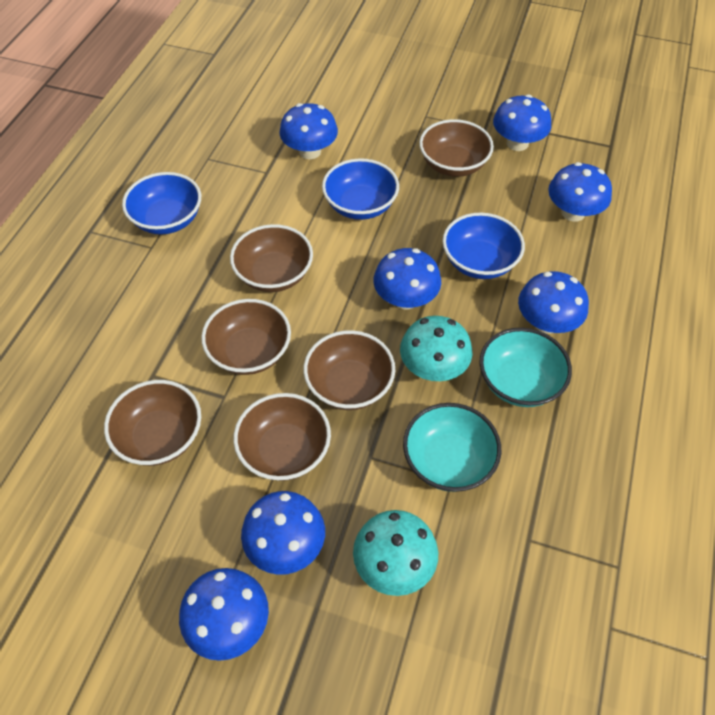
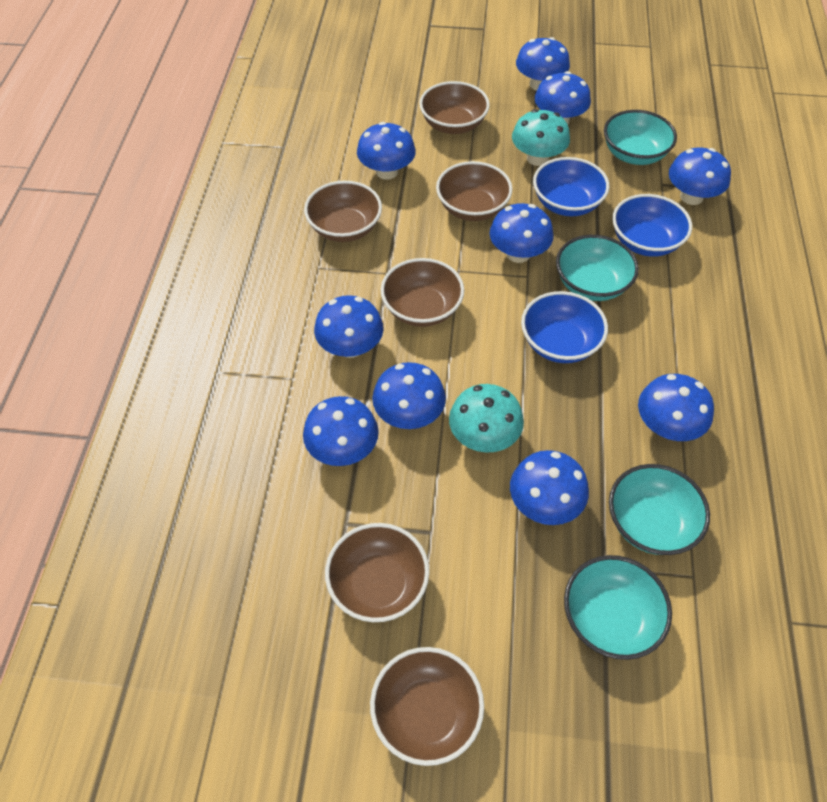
blue mushroom: 7 -> 10
turquoise bowl: 2 -> 4

